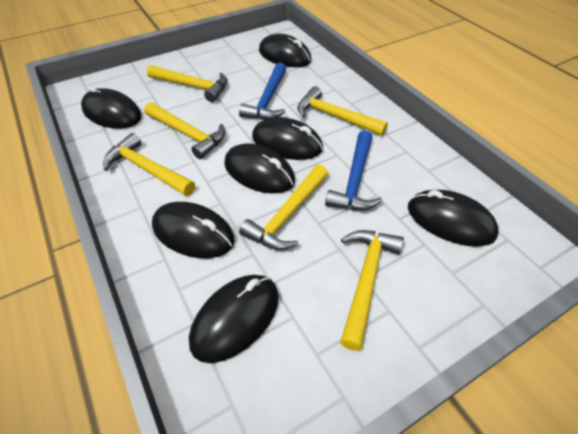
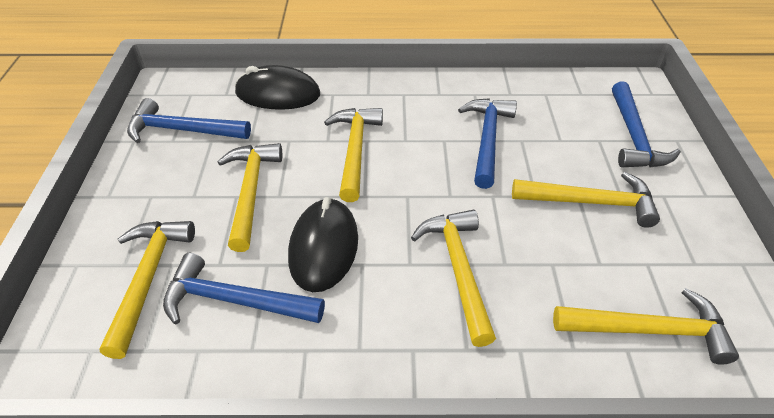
black mouse: 7 -> 2
blue hammer: 2 -> 4

